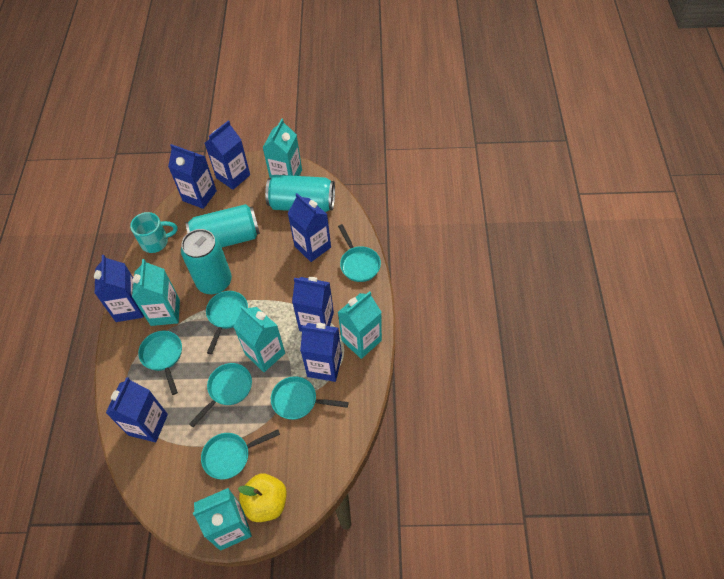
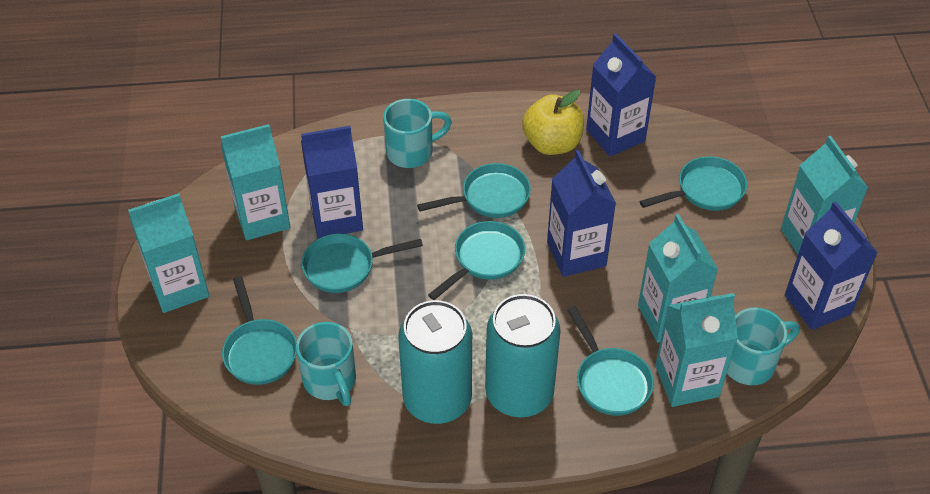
blue carton: 7 -> 4
turquoise can: 3 -> 2
turquoise mug: 1 -> 3

